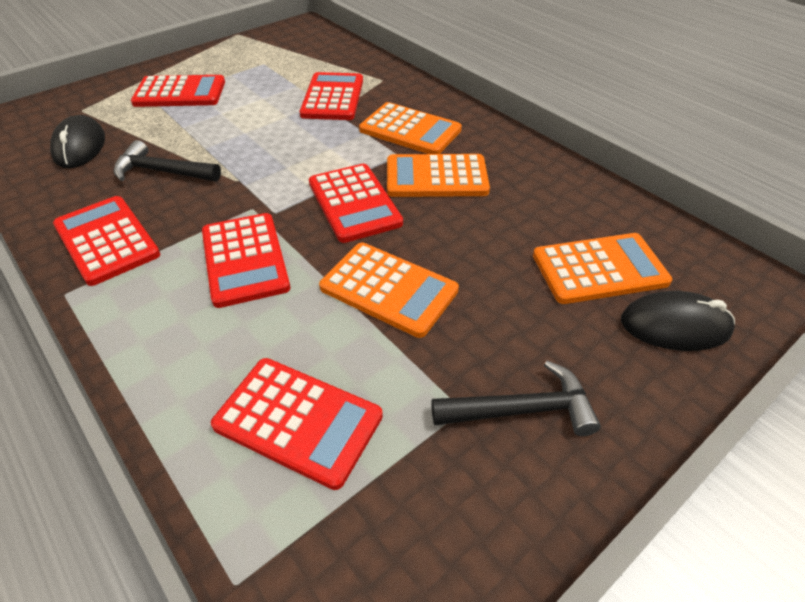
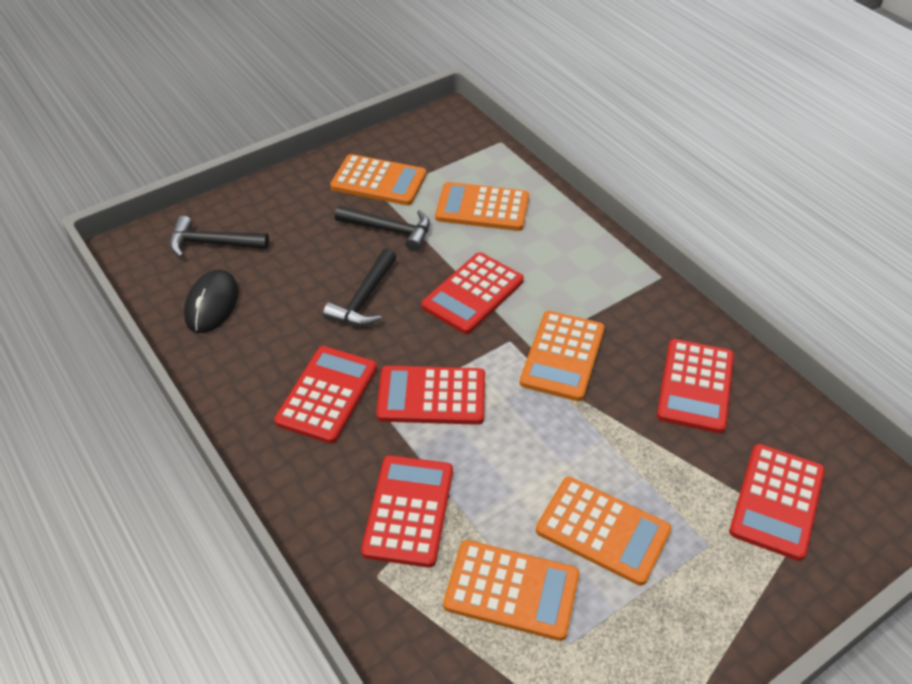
black hammer: 2 -> 3
black mouse: 2 -> 1
orange calculator: 4 -> 5

